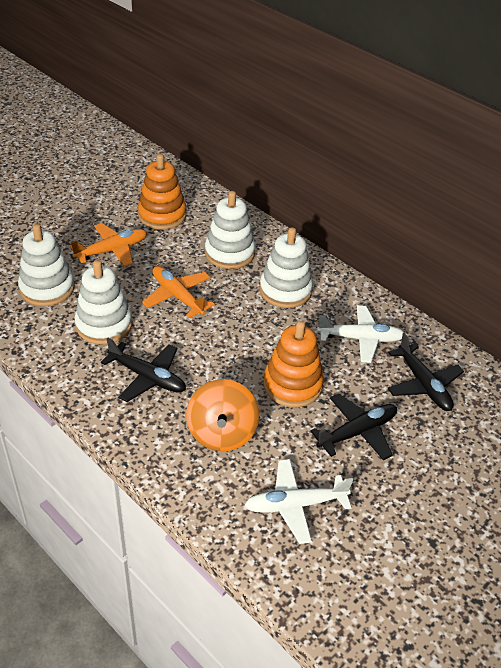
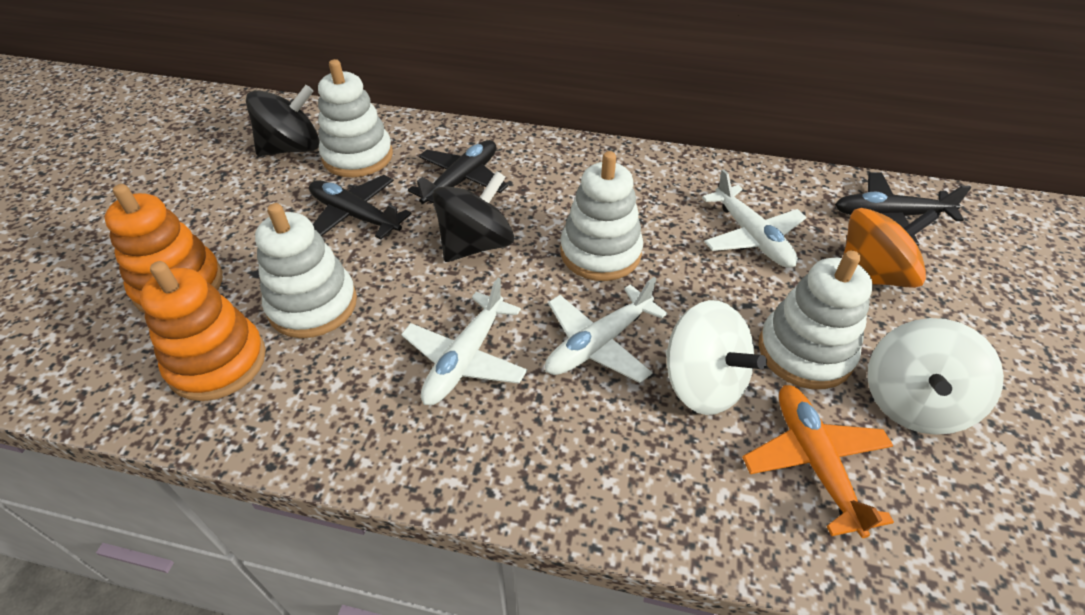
black spinning top: 0 -> 2
orange plane: 2 -> 1
white plane: 2 -> 3
white spinning top: 0 -> 2

